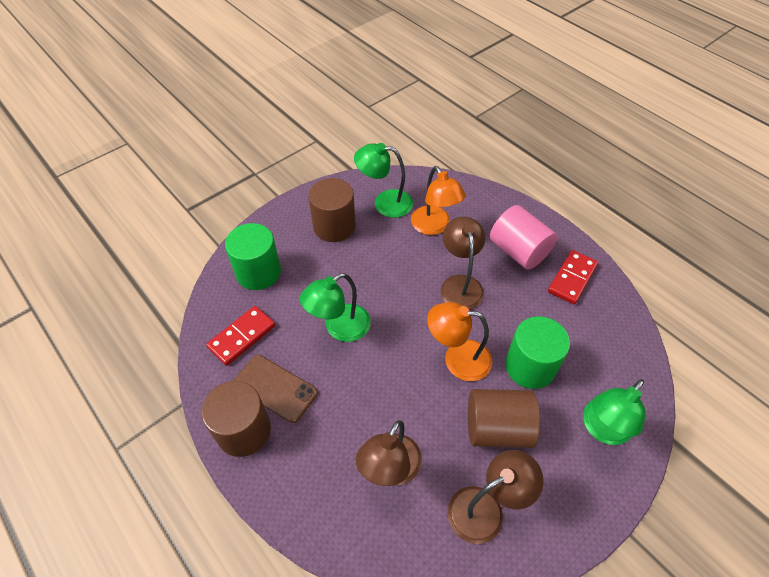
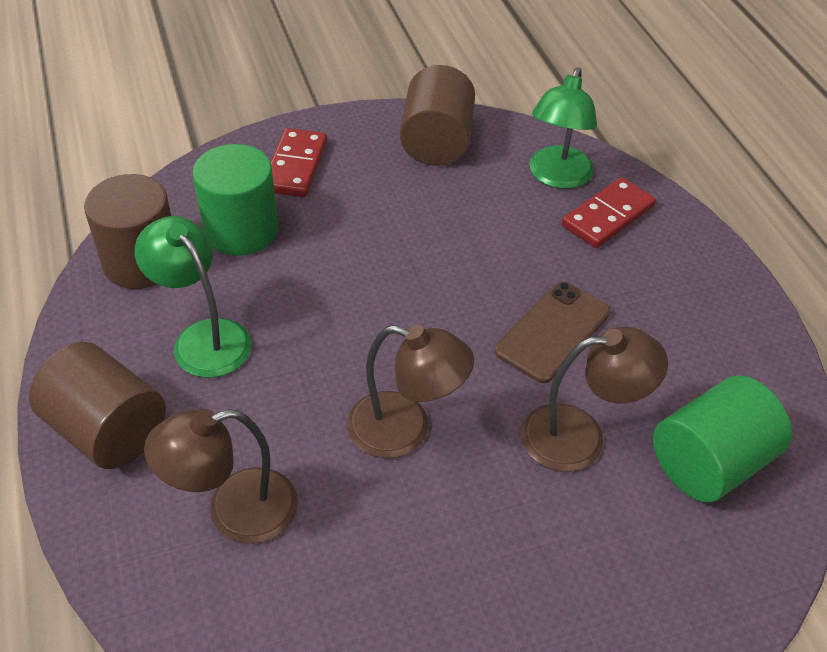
green lamp: 3 -> 2
orange lamp: 2 -> 0
pink cylinder: 1 -> 0

